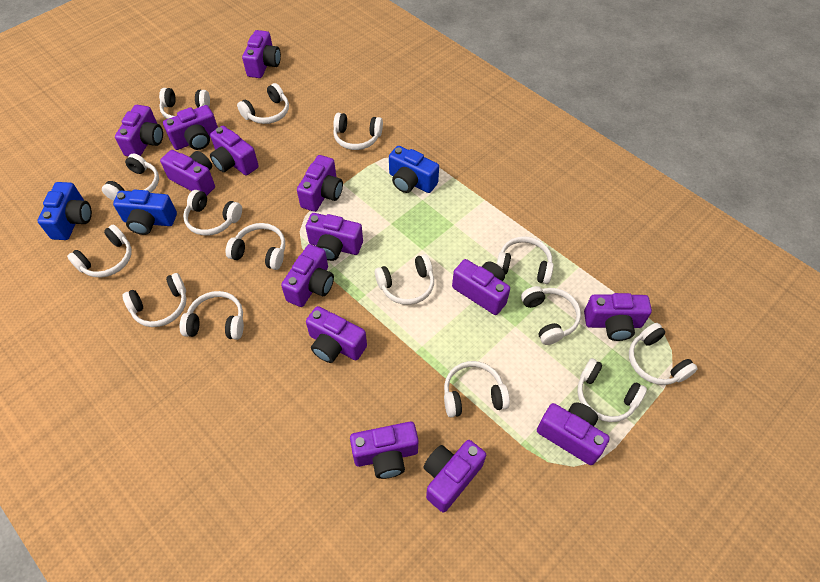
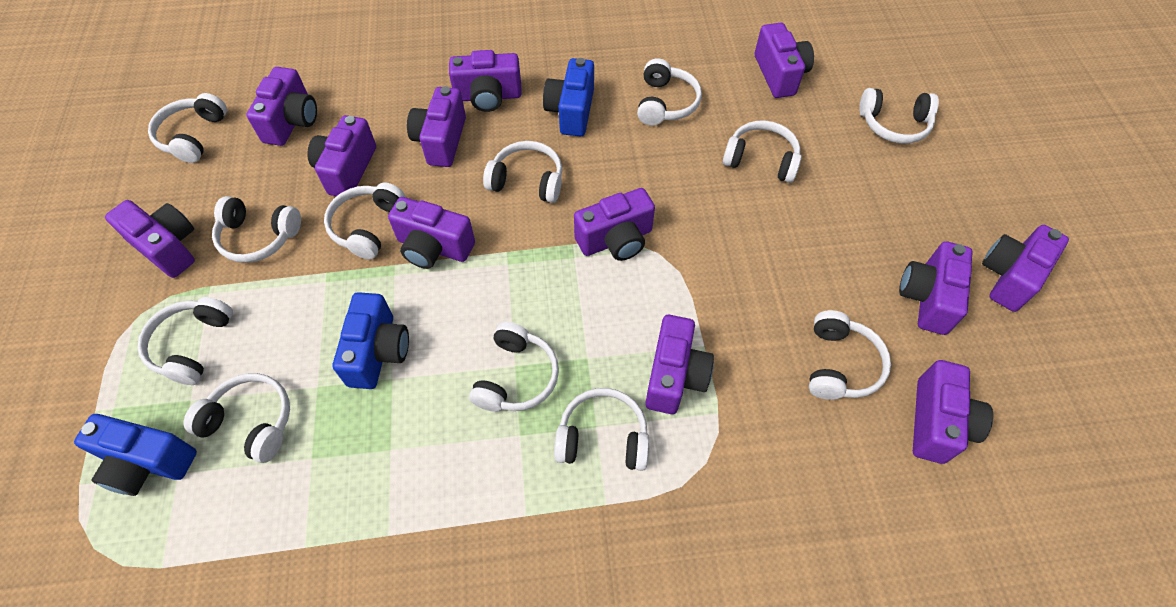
purple camera: 14 -> 12
white headphones: 15 -> 12

